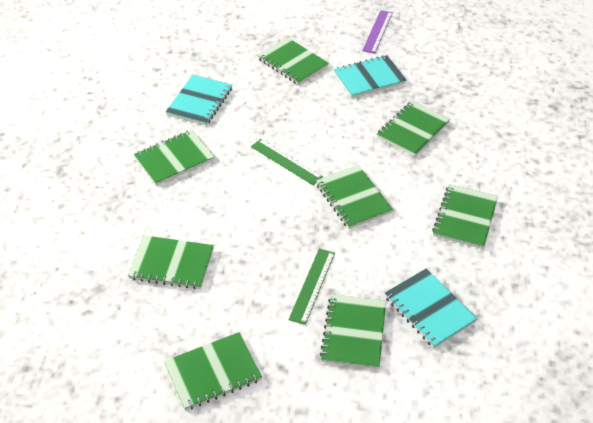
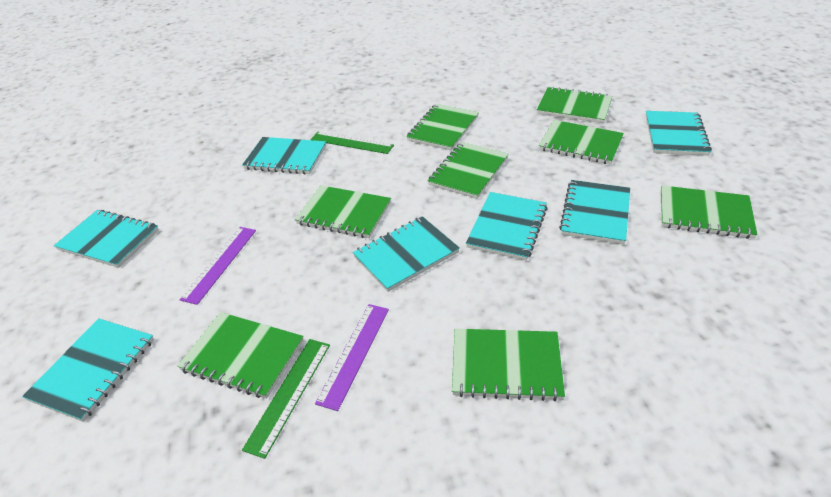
purple ruler: 1 -> 2
turquoise notebook: 3 -> 7

